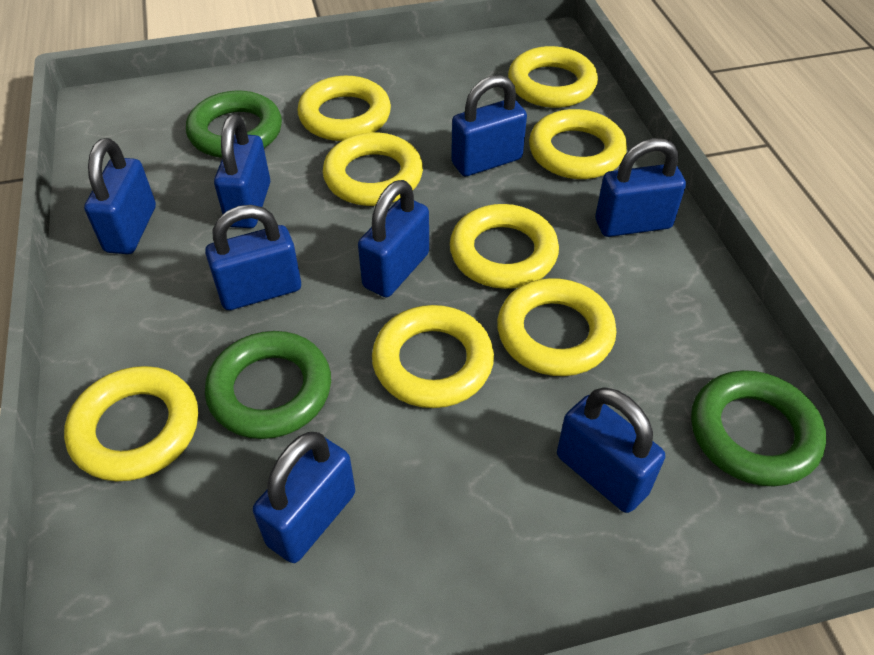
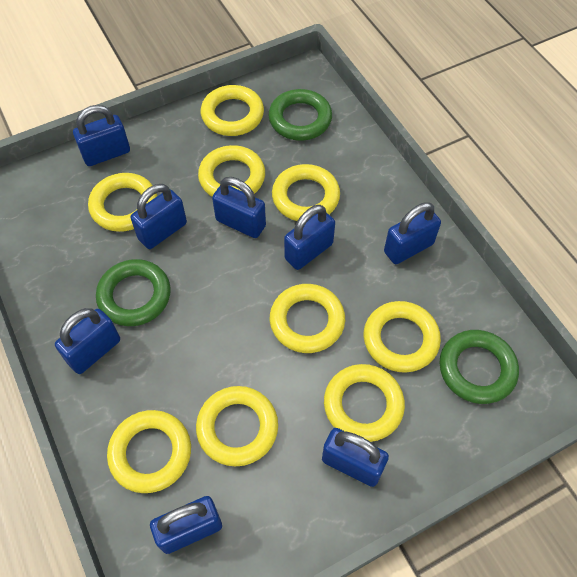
yellow ring: 8 -> 9

